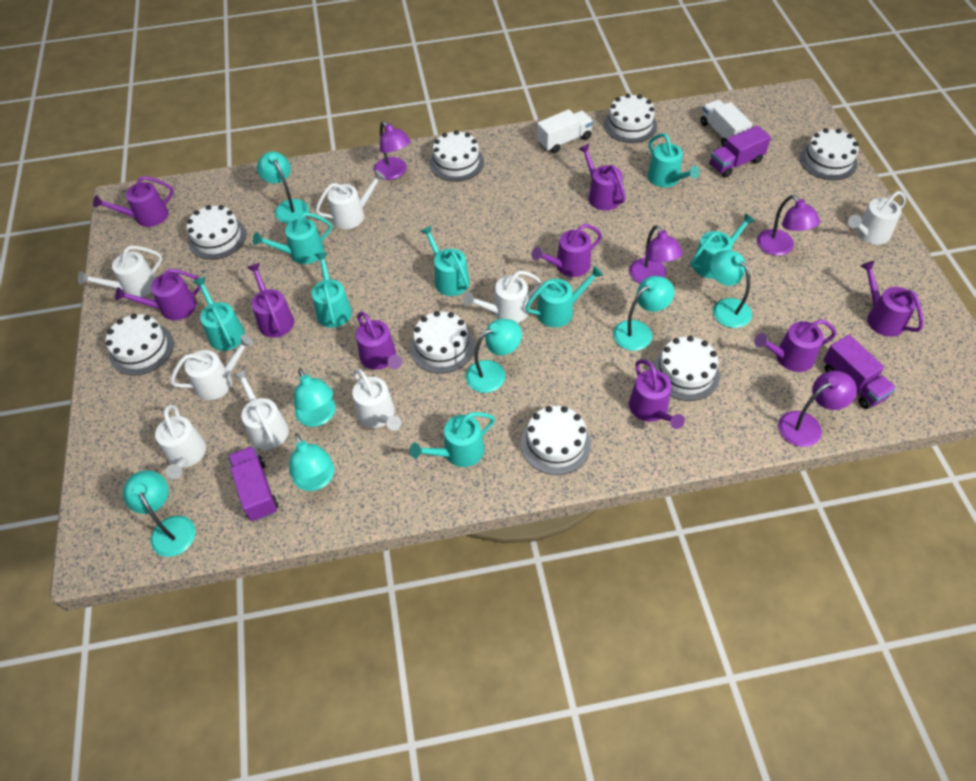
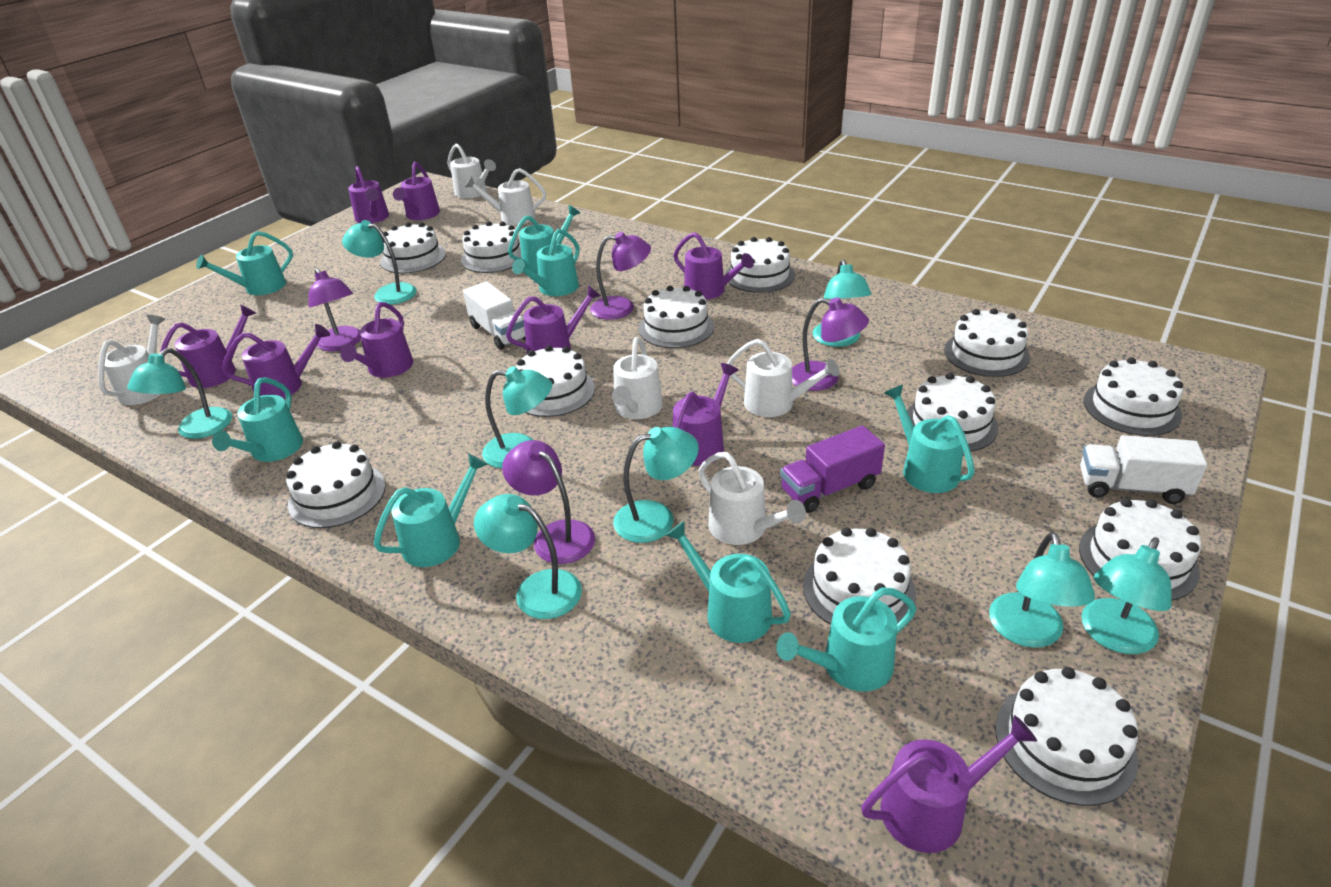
purple truck: 3 -> 1
turquoise lamp: 7 -> 8
white cake: 8 -> 12
white watering can: 8 -> 6

